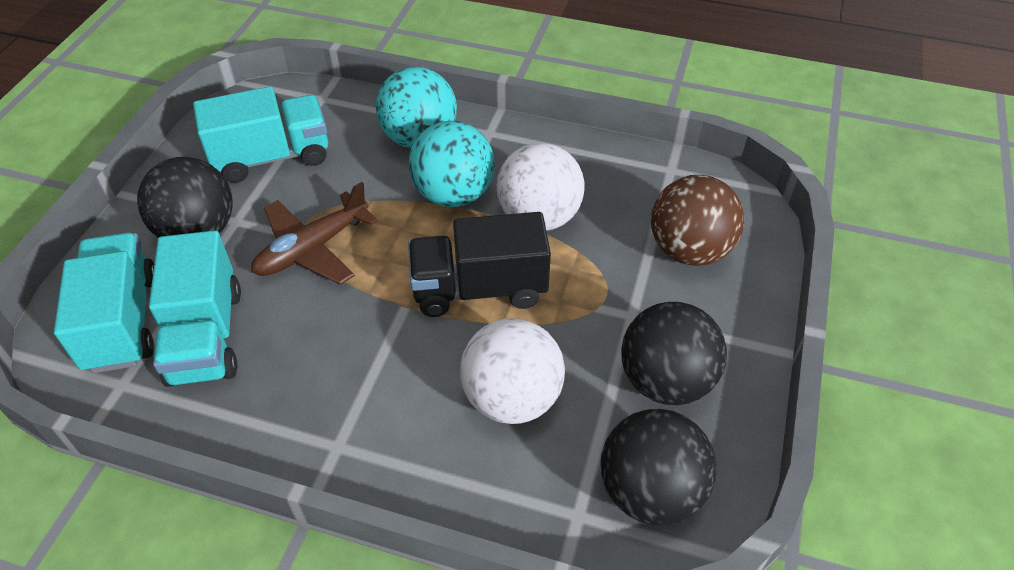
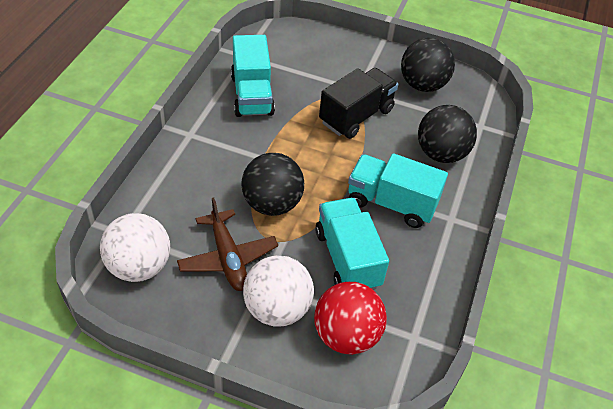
brown ball: 1 -> 0
red ball: 0 -> 1
turquoise ball: 2 -> 0

